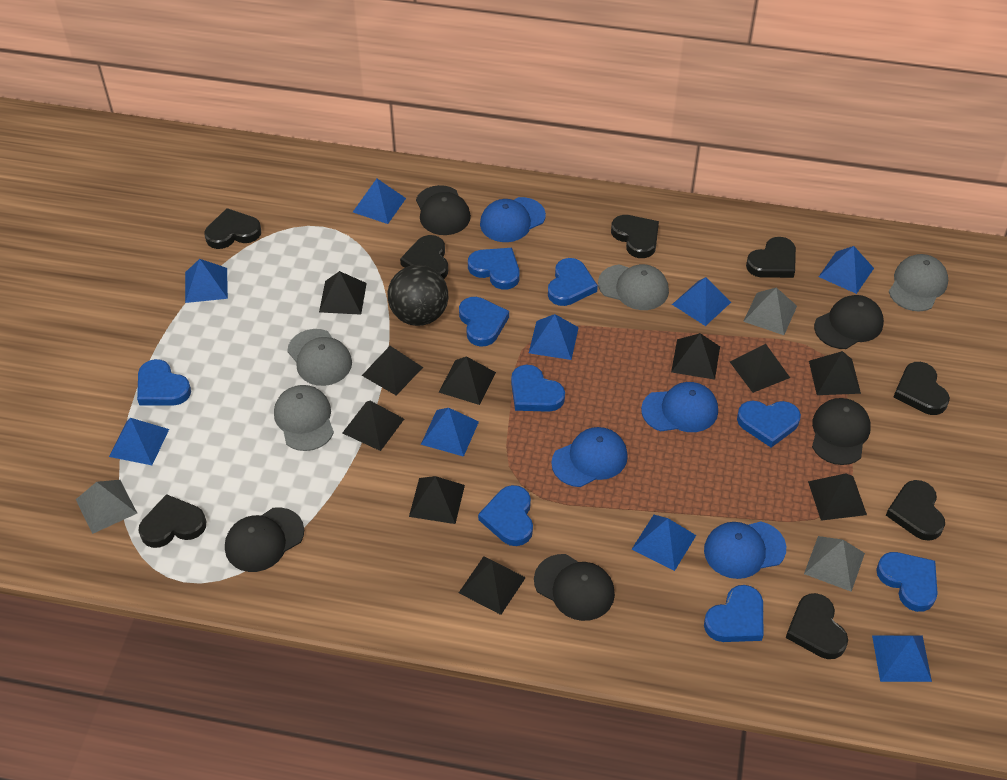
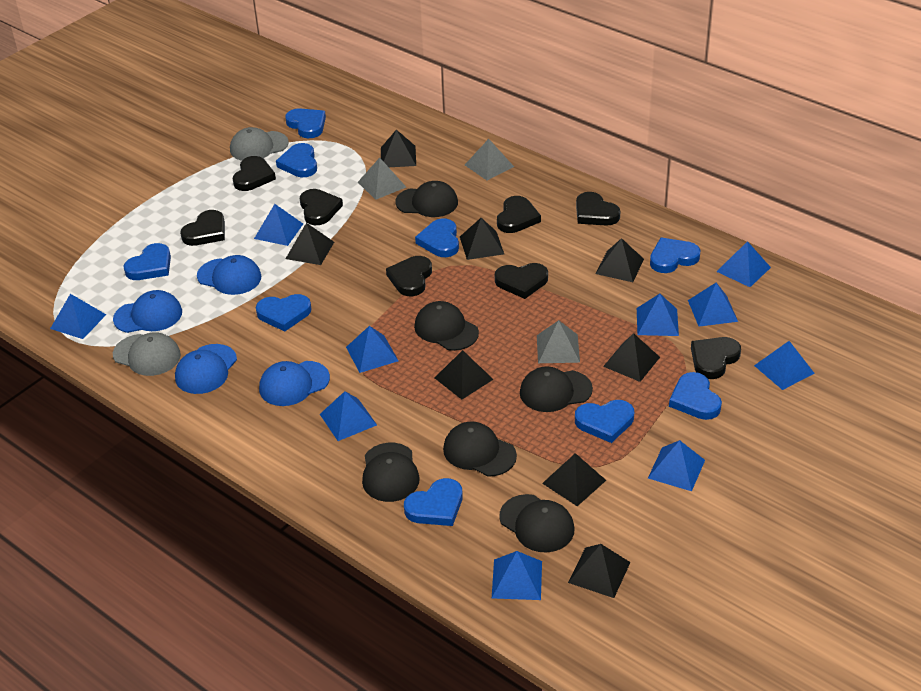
black ball: 1 -> 0
black cap: 5 -> 6
black pyramid: 10 -> 8
blue pyramid: 9 -> 10
grey cap: 4 -> 2

